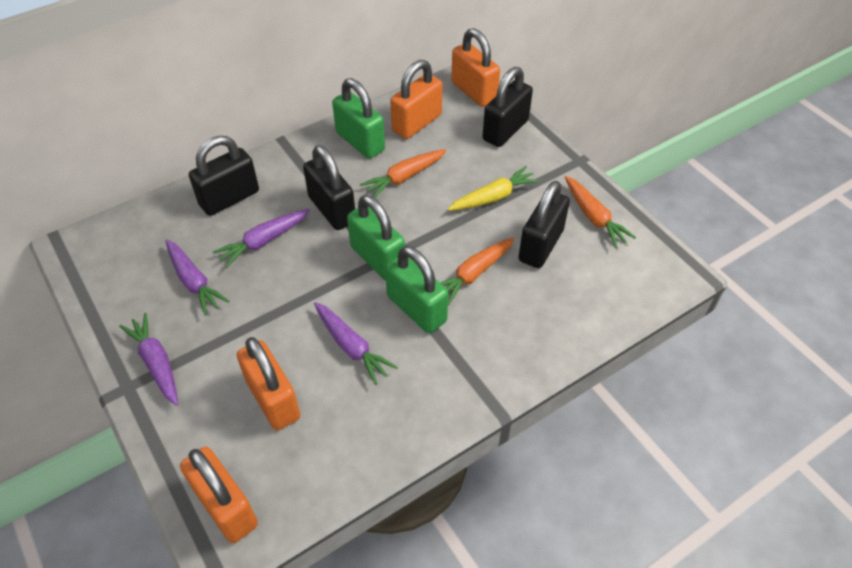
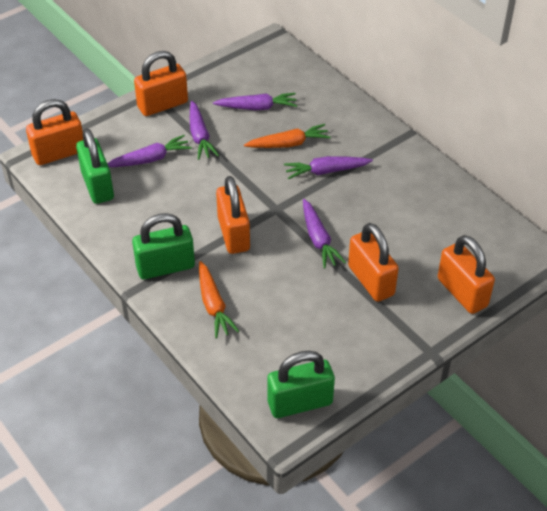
black padlock: 4 -> 0
orange carrot: 3 -> 2
orange padlock: 4 -> 5
purple carrot: 4 -> 5
yellow carrot: 1 -> 0

